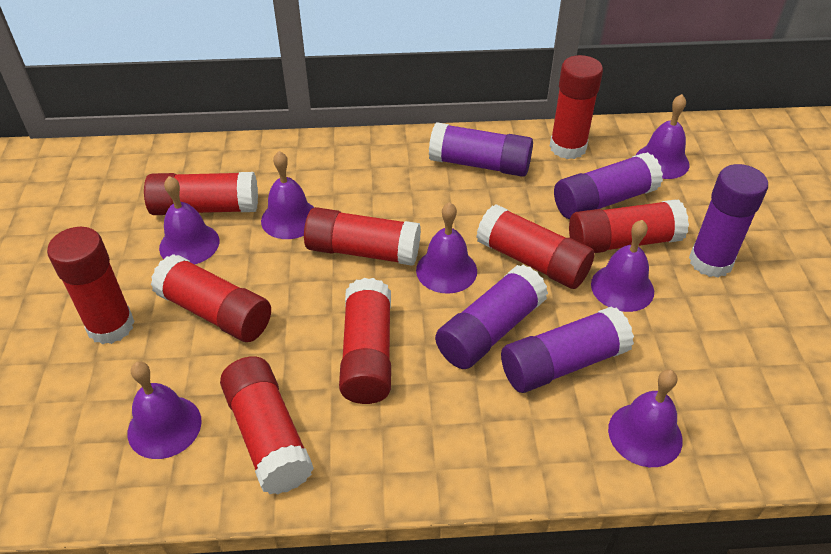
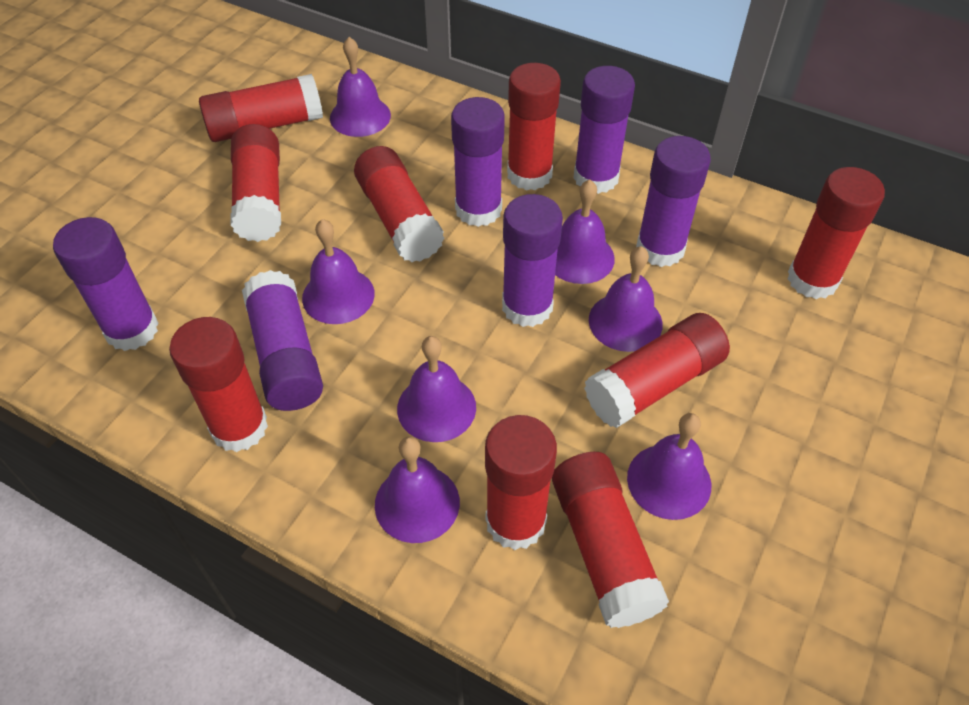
purple glue stick: 5 -> 6

